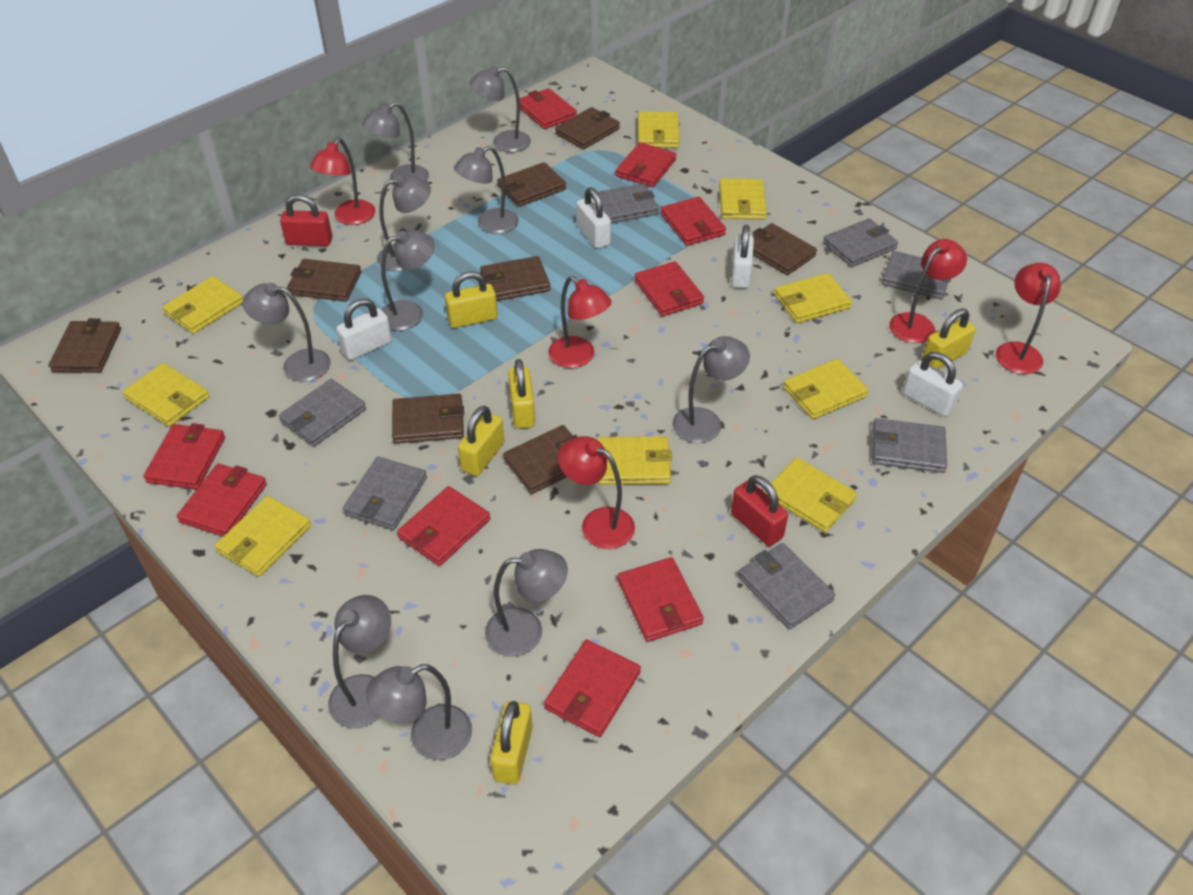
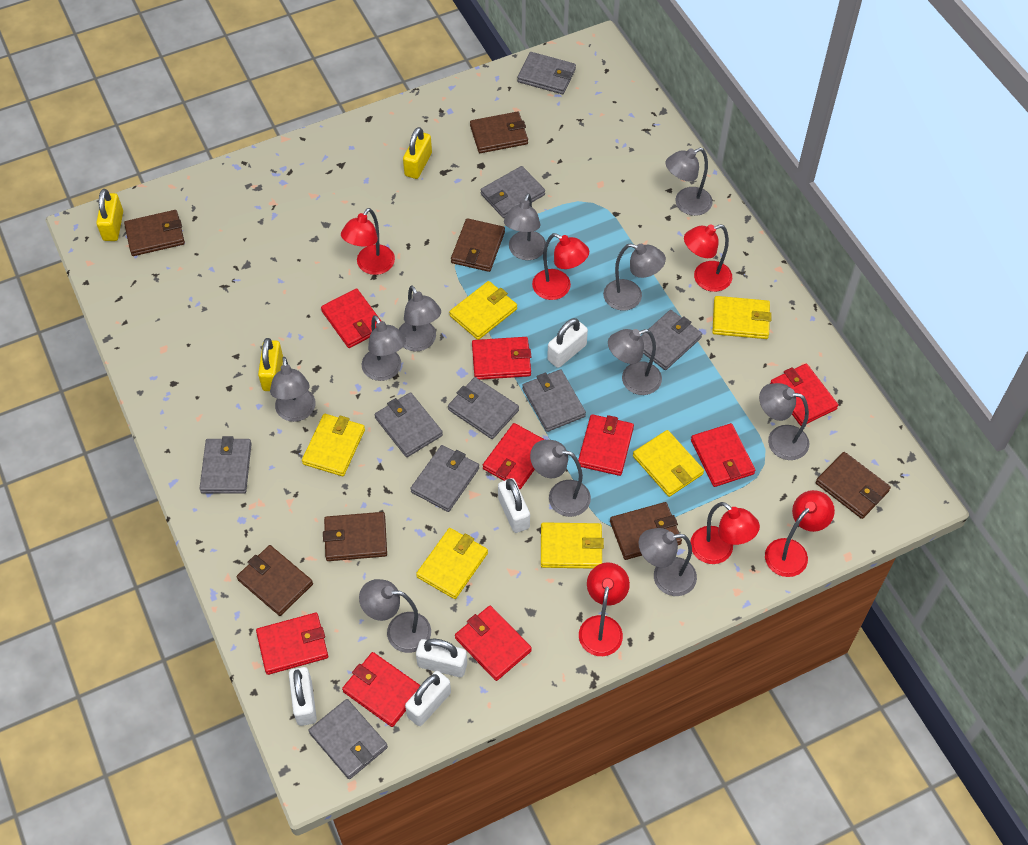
brown wallet: 8 -> 7
grey lamp: 10 -> 11
grey wallet: 7 -> 9
red lamp: 5 -> 6
red padlock: 2 -> 0
white padlock: 4 -> 5
yellow padlock: 5 -> 3
yellow wallet: 9 -> 6

